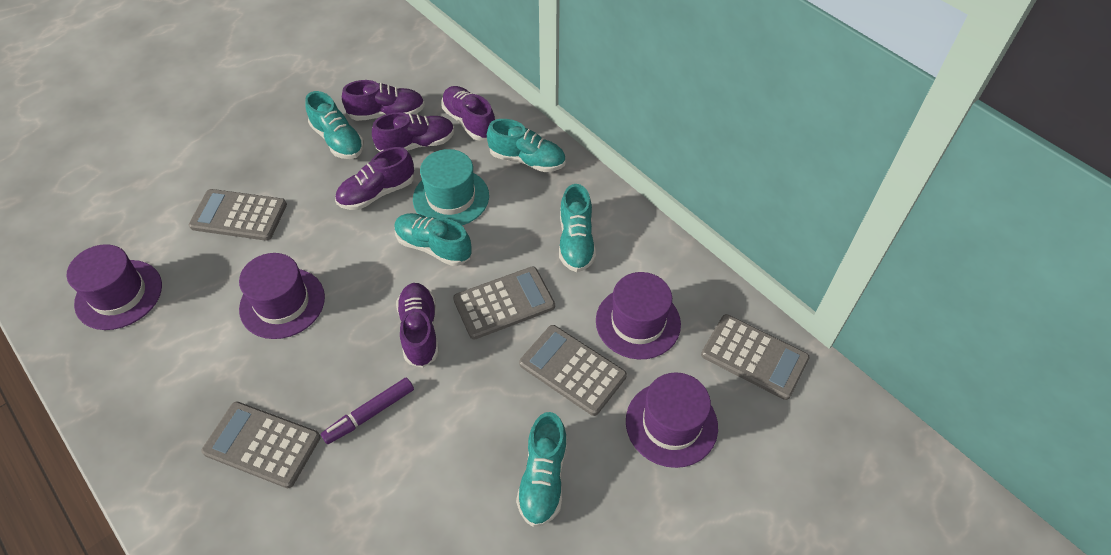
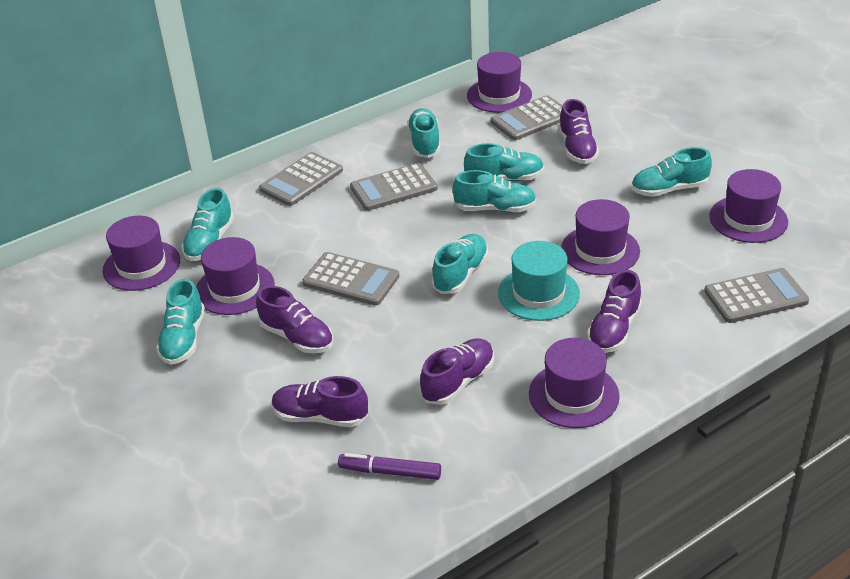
purple hat: 4 -> 6
turquoise shoe: 5 -> 7

